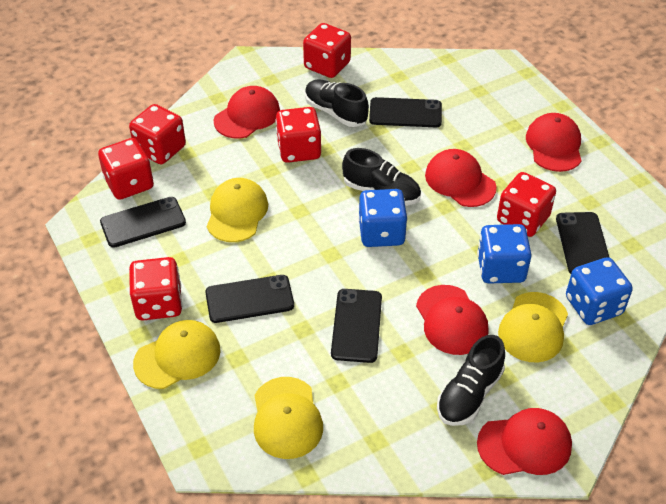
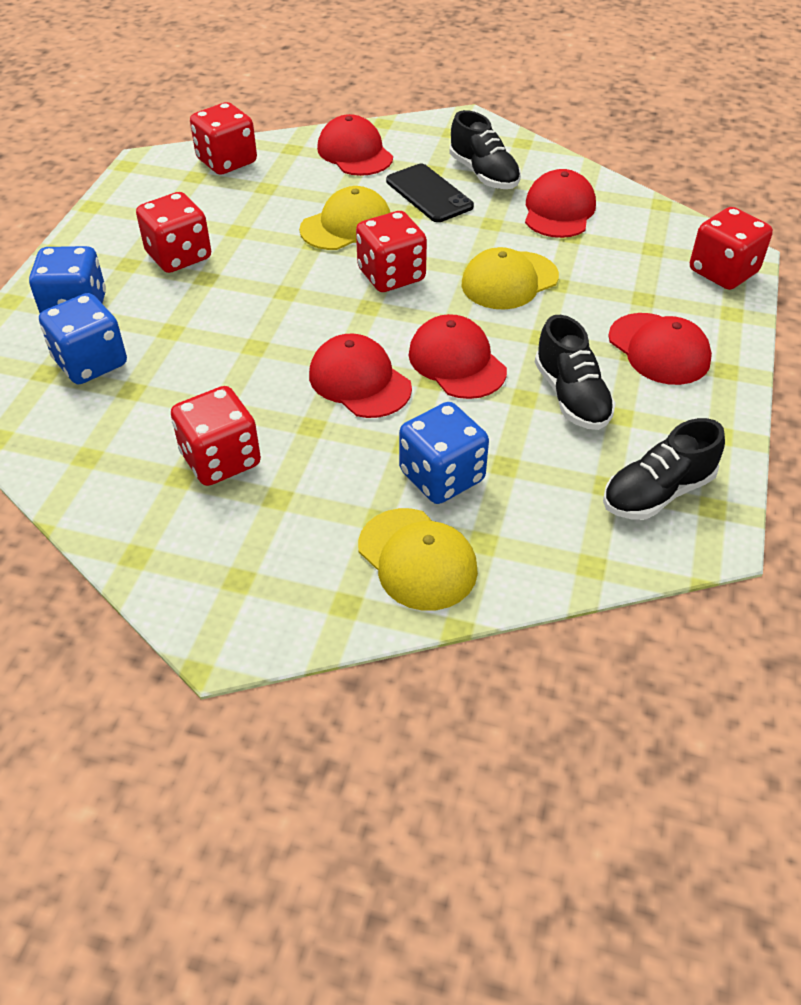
black phone: 5 -> 1
red dice: 6 -> 5
yellow cap: 4 -> 3

